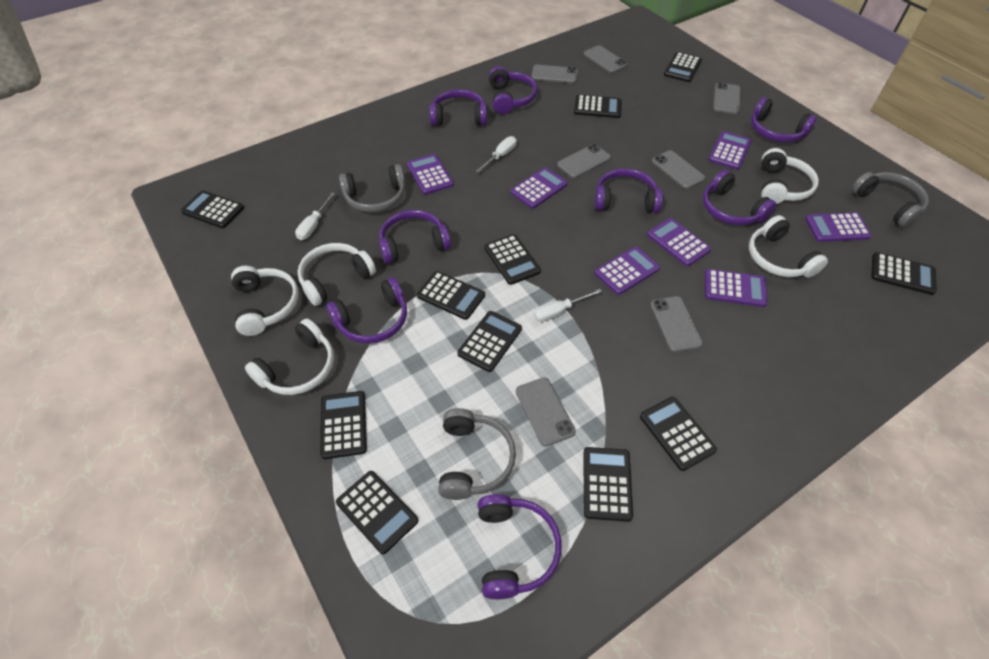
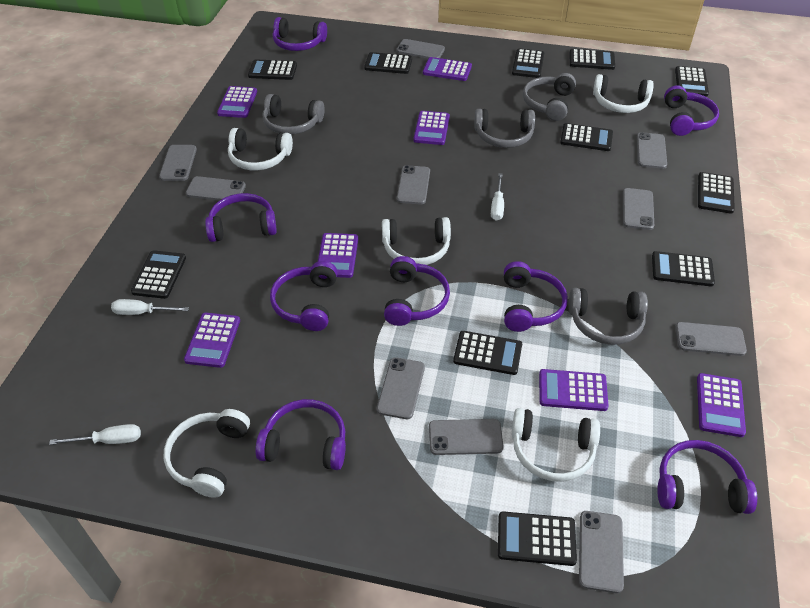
grey headphones: 3 -> 4
grey phone: 7 -> 10

